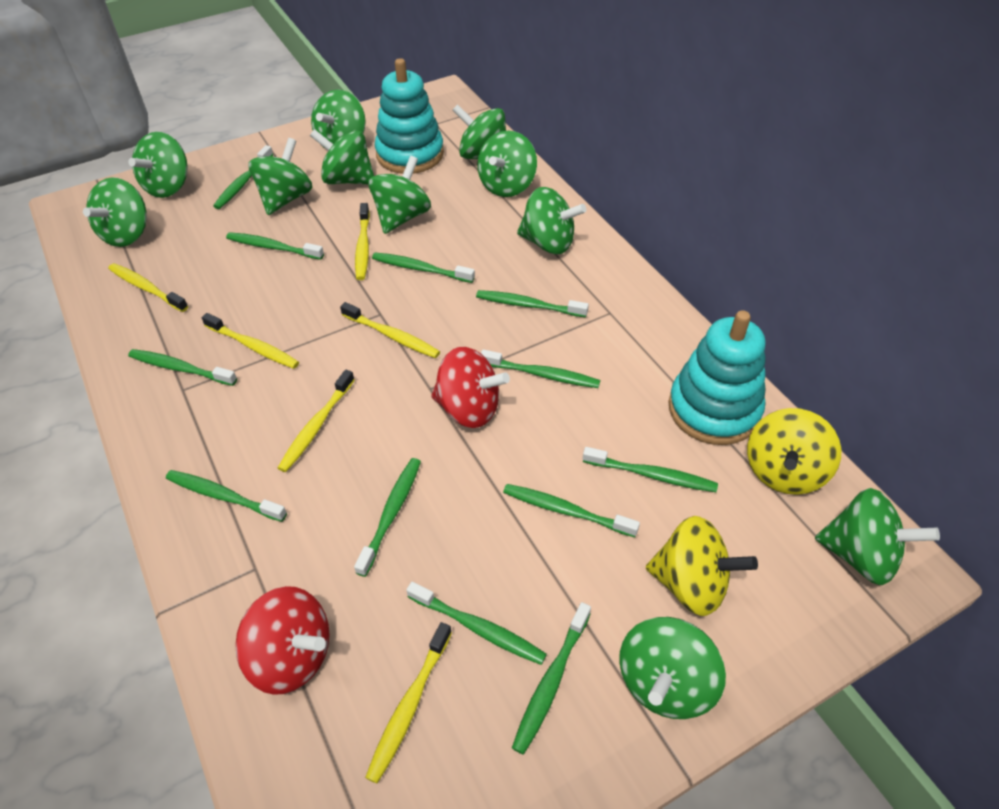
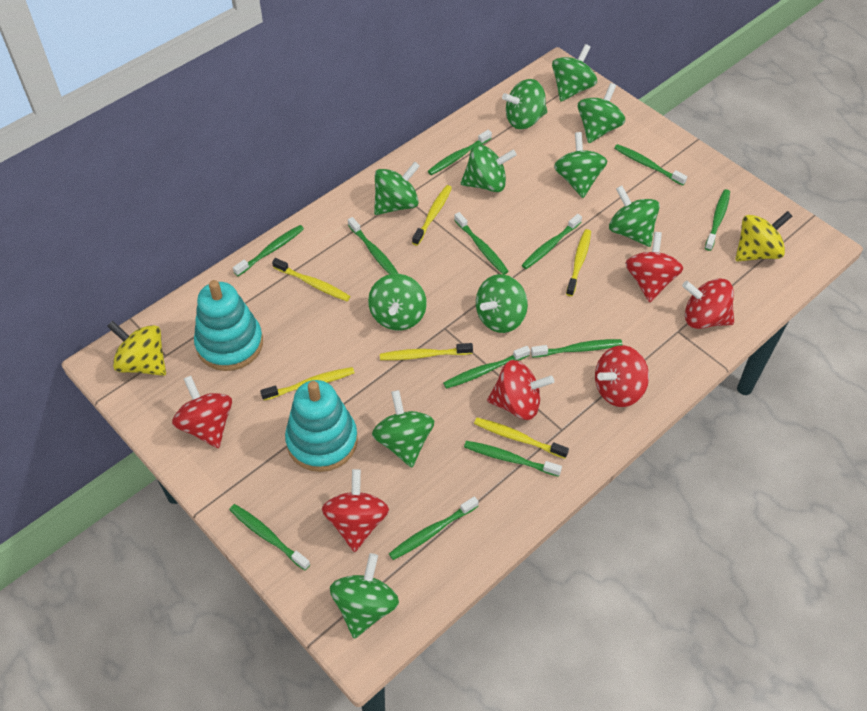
red spinning top: 2 -> 6

